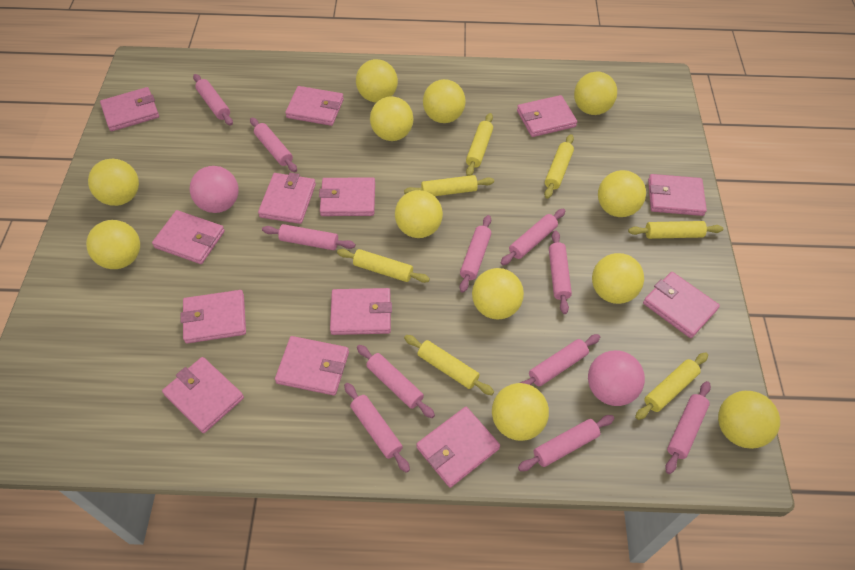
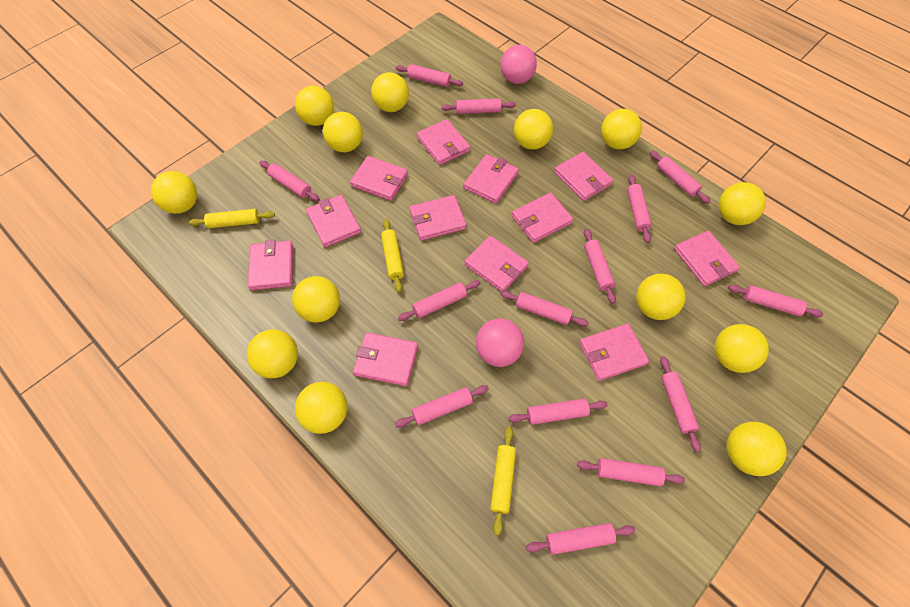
pink rolling pin: 11 -> 14
pink wallet: 13 -> 12
yellow ball: 12 -> 13
yellow rolling pin: 7 -> 3

